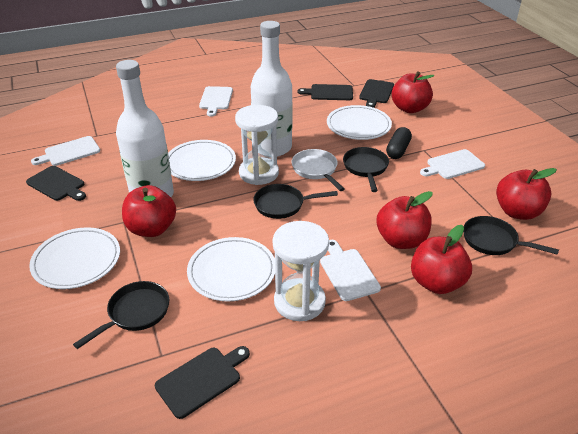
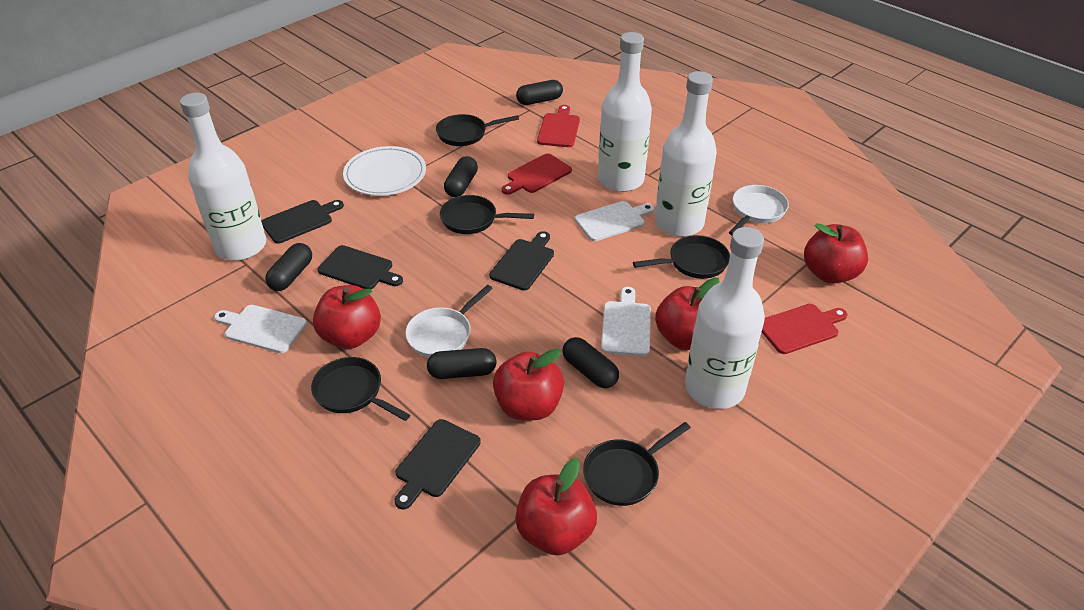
black capsule: 1 -> 5
black pan: 4 -> 5
red cutting board: 0 -> 3
white bottle: 2 -> 4
white cutting board: 4 -> 3
white hourglass: 2 -> 0
white pan: 1 -> 2
white plate: 4 -> 1

